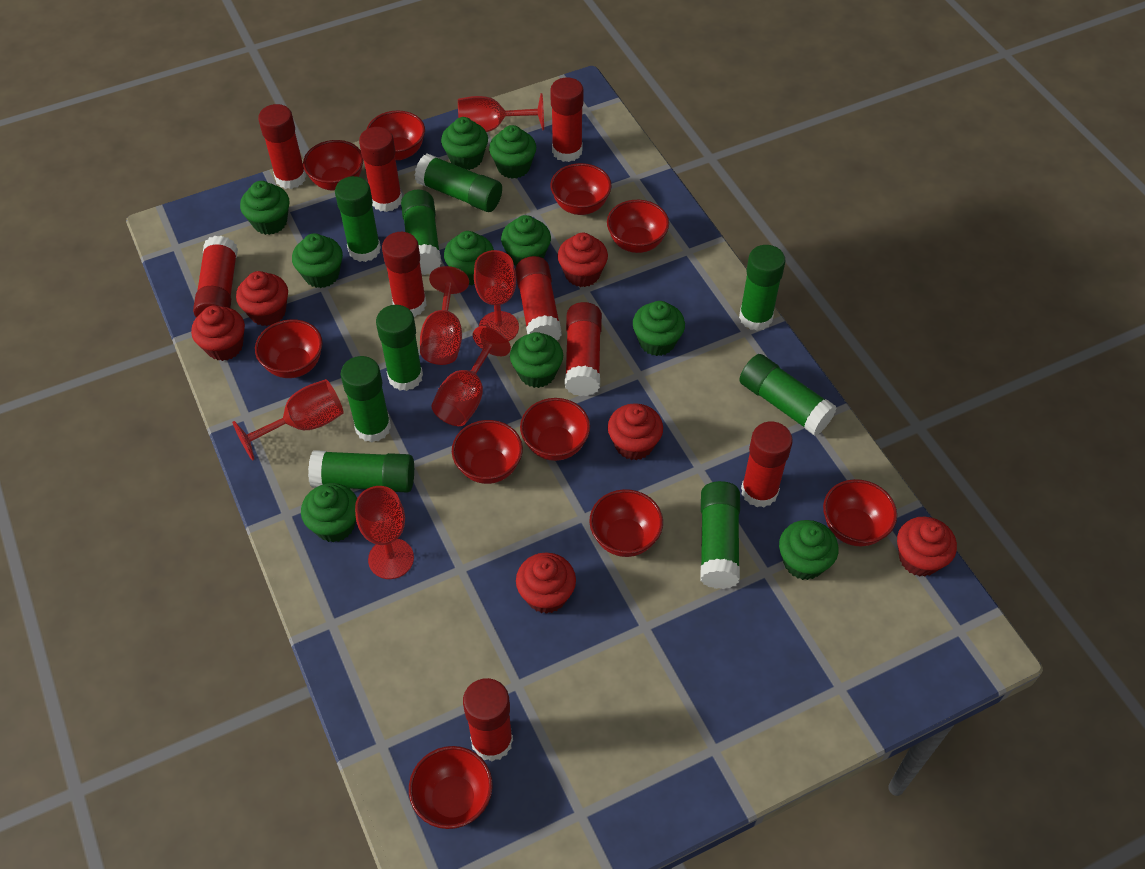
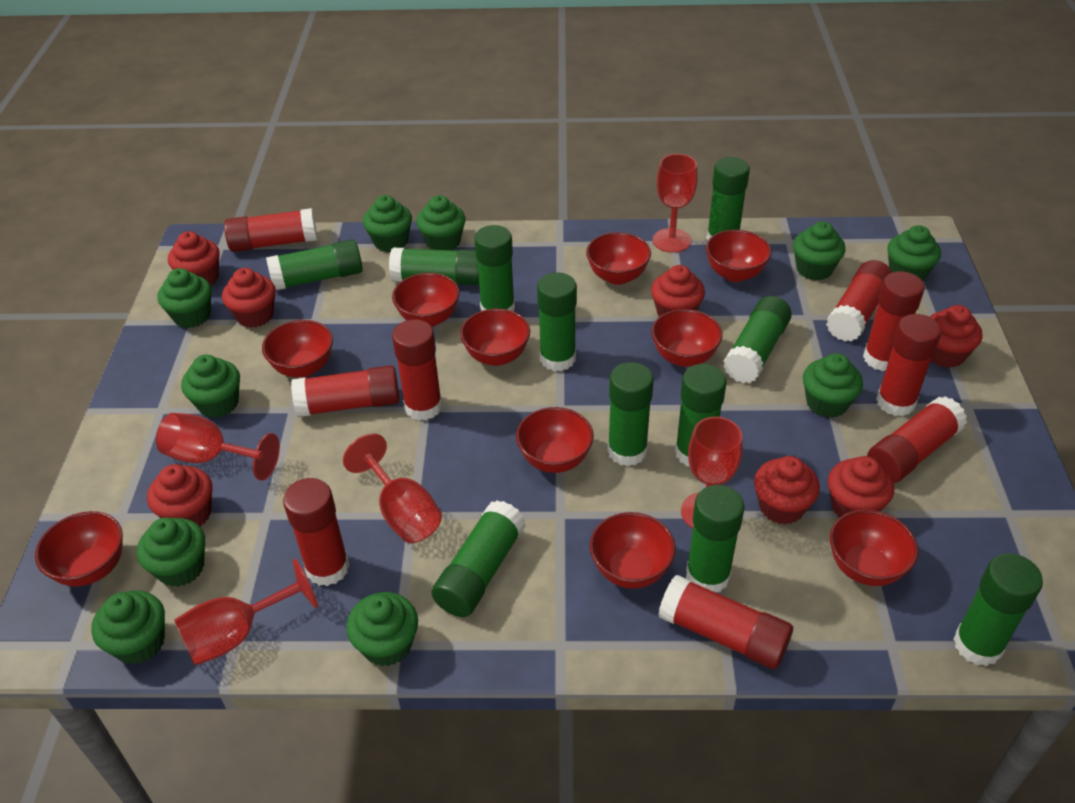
green glue stick: 9 -> 11
red cupcake: 6 -> 7
red goblet: 6 -> 5

